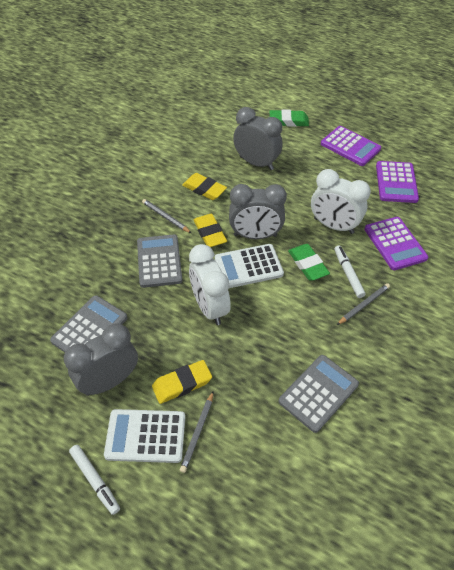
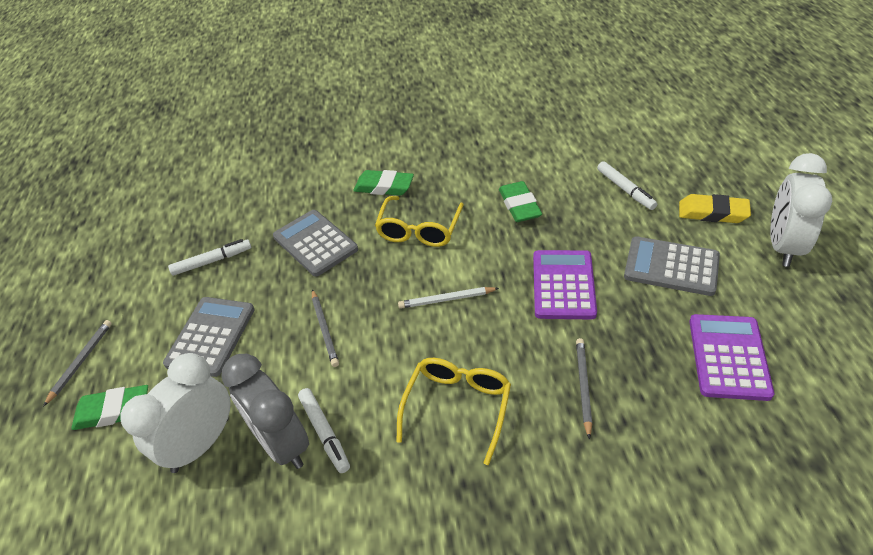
green eraser: 2 -> 3
grey clock: 3 -> 1
purple calculator: 3 -> 2
white calculator: 2 -> 0
white marker: 2 -> 3
white pencil: 0 -> 1
yellow eraser: 3 -> 1
yellow glasses: 0 -> 2

